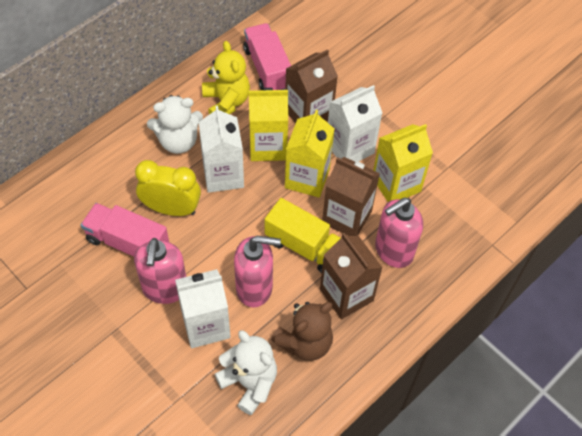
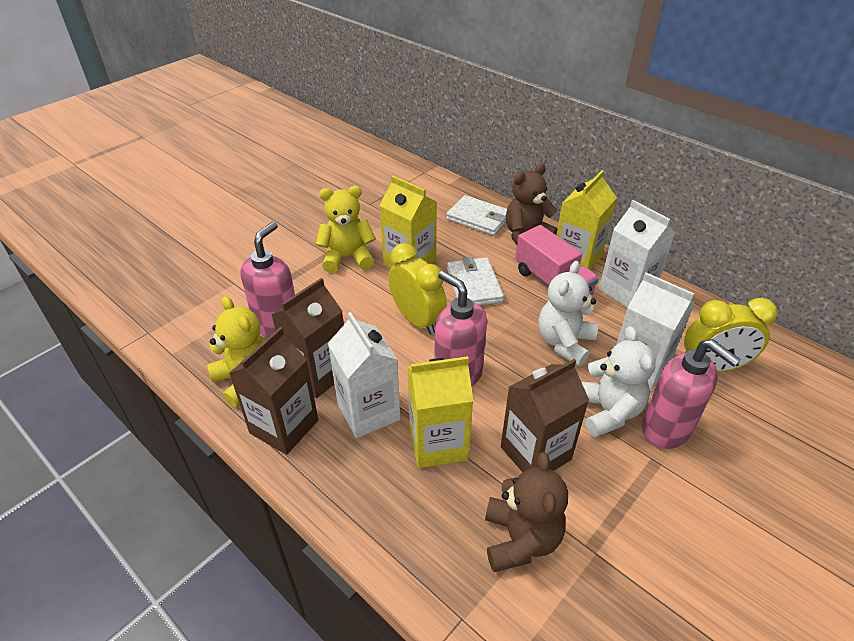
brown teddy bear: 1 -> 2
pink truck: 2 -> 1
white wallet: 0 -> 2
yellow clock: 1 -> 2
yellow teddy bear: 1 -> 2
yellow truck: 1 -> 0

